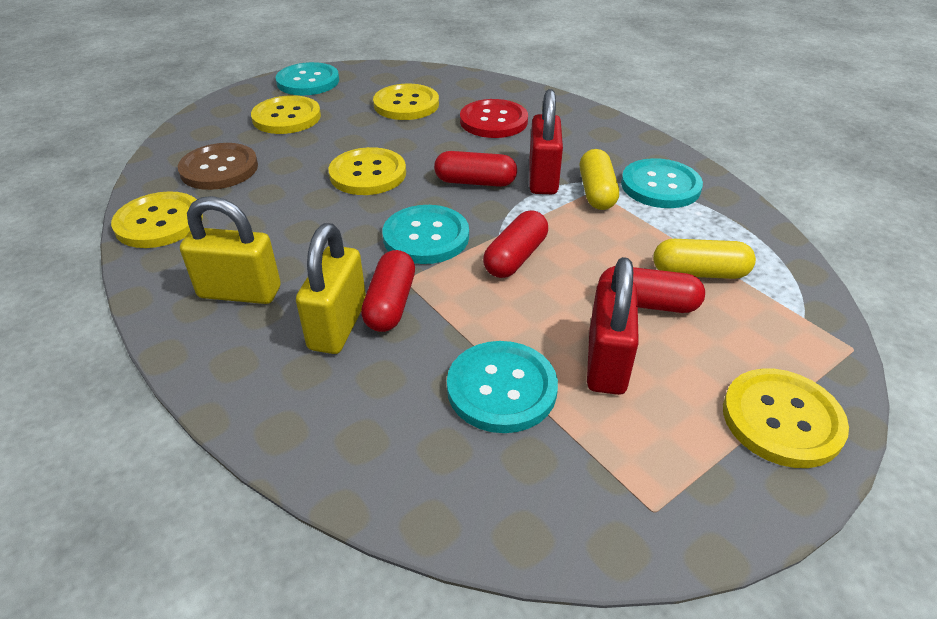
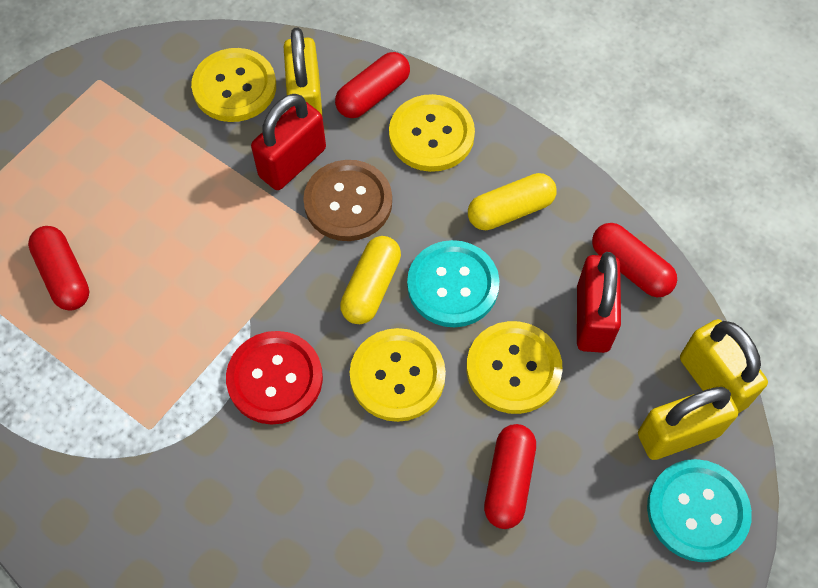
turquoise button: 4 -> 2
yellow button: 5 -> 4
yellow padlock: 2 -> 3

